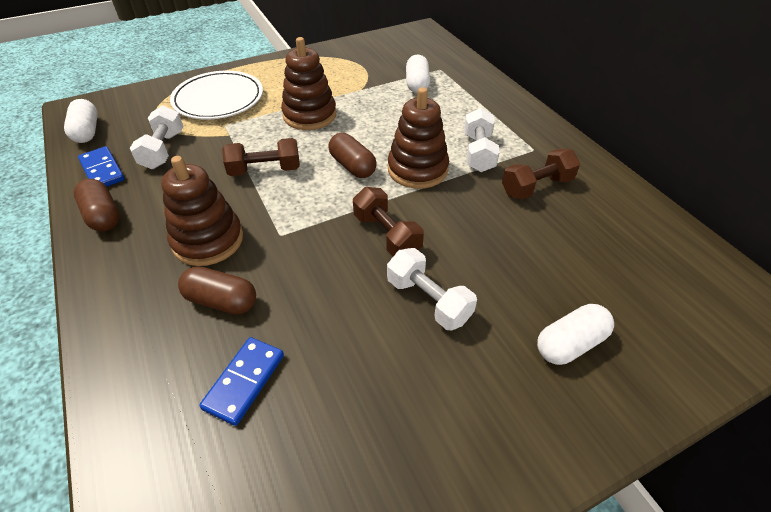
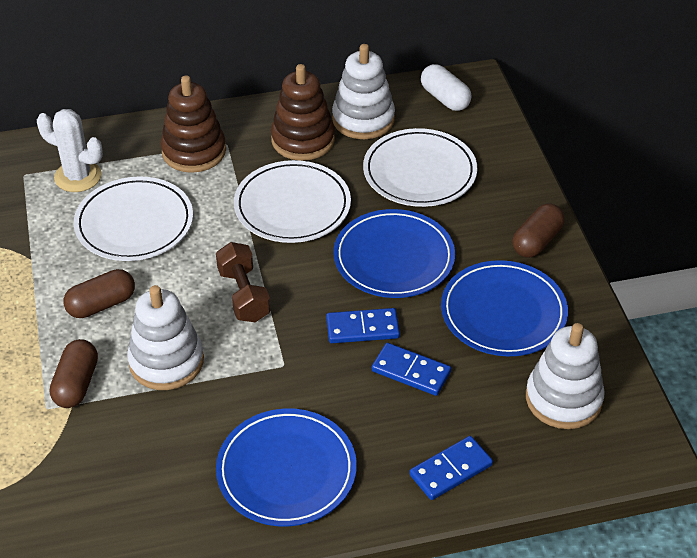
blue domino: 2 -> 3
blue plate: 0 -> 3
brown dumbbell: 3 -> 1
brown stacking toy: 3 -> 2
white cactus: 0 -> 1
white capsule: 3 -> 1
white dumbbell: 3 -> 0
white plate: 1 -> 3
white stacking toy: 0 -> 3

